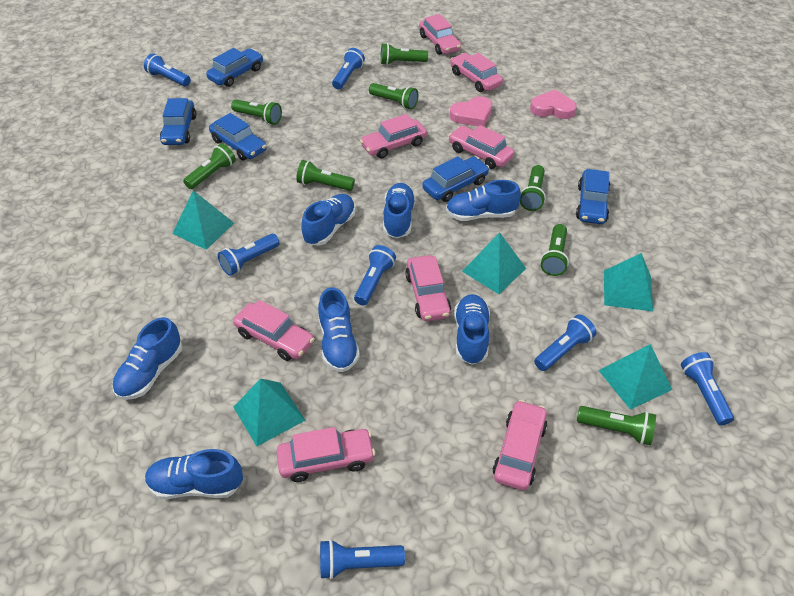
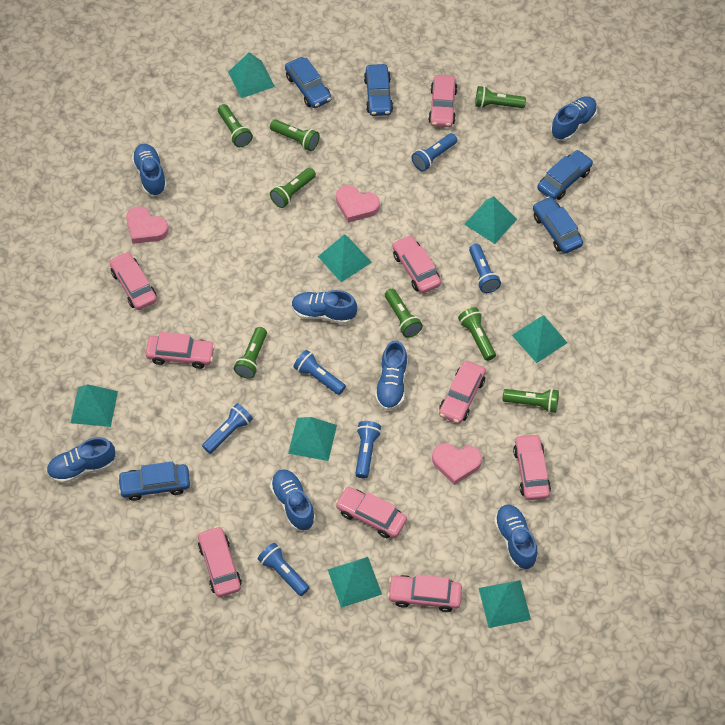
blue flashlight: 7 -> 6
pink car: 8 -> 9
pink heart: 2 -> 3
turquoise pyramid: 5 -> 8

